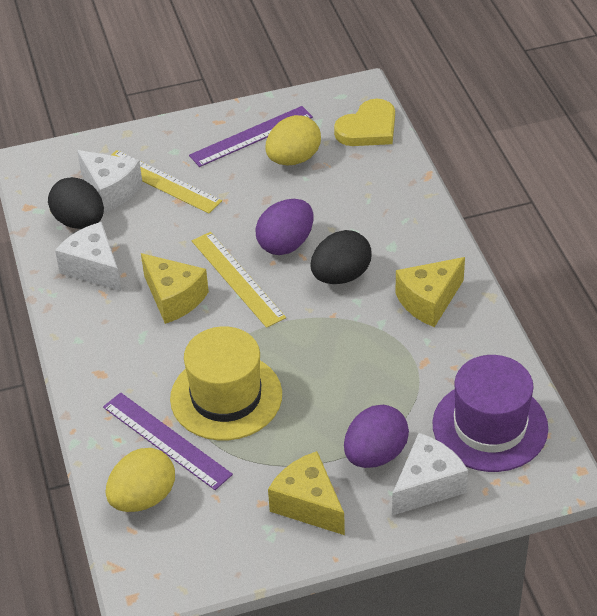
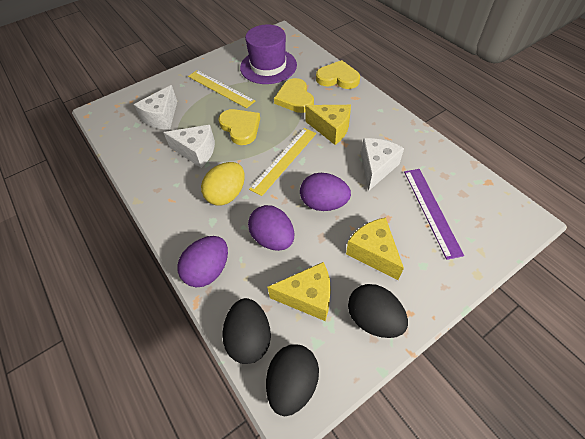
black egg: 2 -> 3
purple egg: 2 -> 3
purple ruler: 2 -> 1
yellow egg: 2 -> 1
yellow hat: 1 -> 0
yellow heart: 1 -> 3

